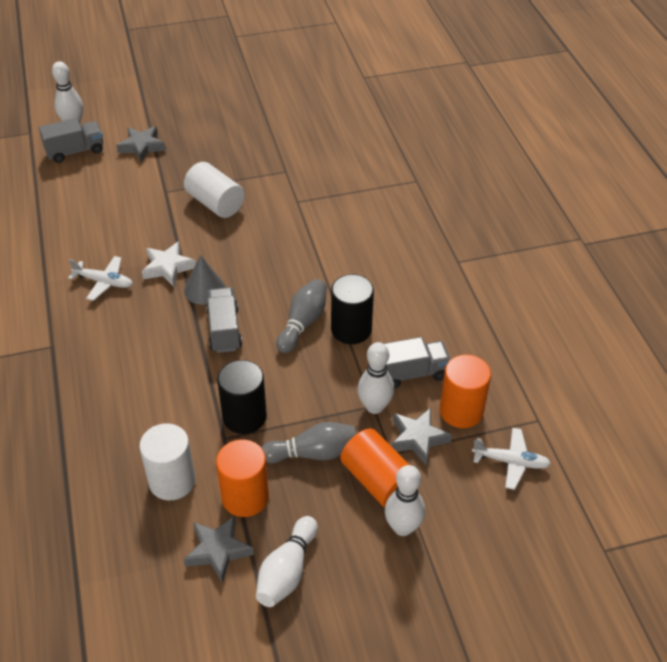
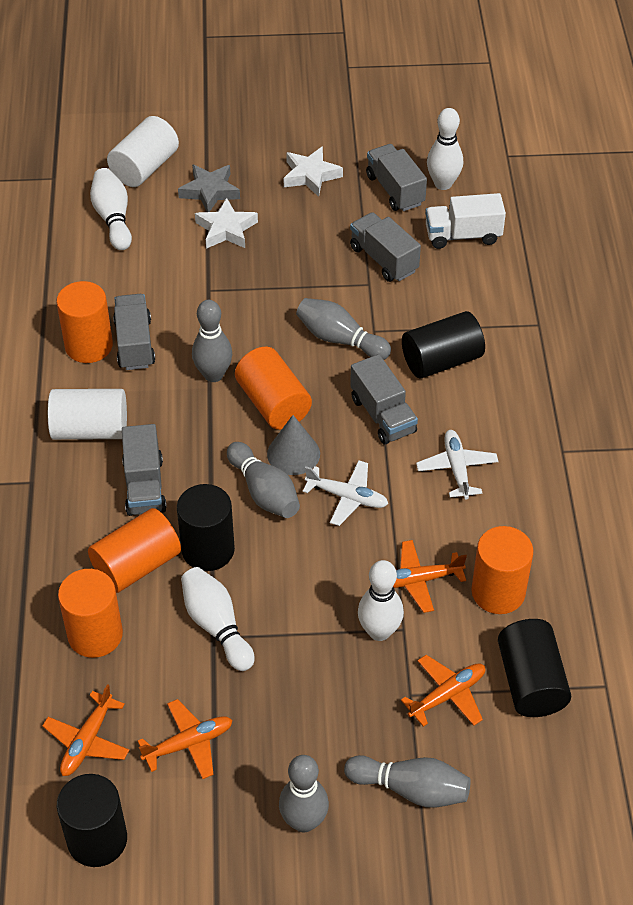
black cylinder: 2 -> 4
grey bowling pin: 2 -> 5
grey star: 3 -> 1
grey truck: 3 -> 5
orange cylinder: 3 -> 5
orange plane: 0 -> 4
white star: 1 -> 2
white truck: 0 -> 1

